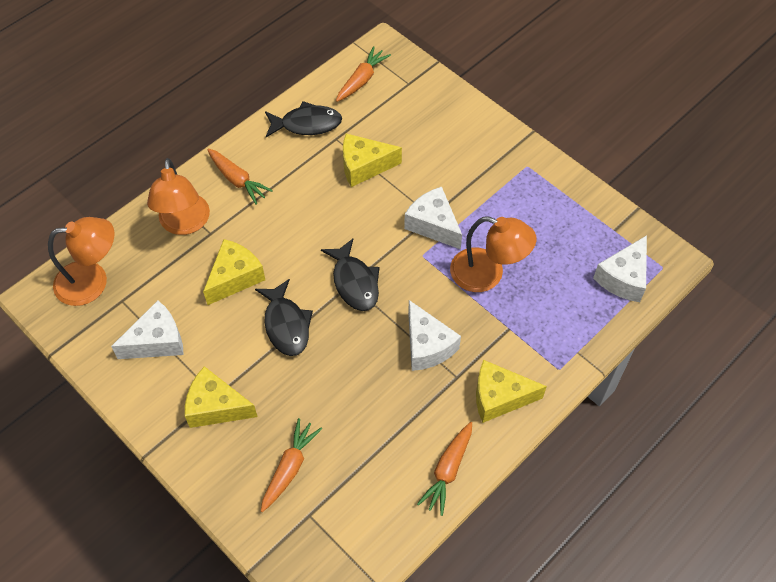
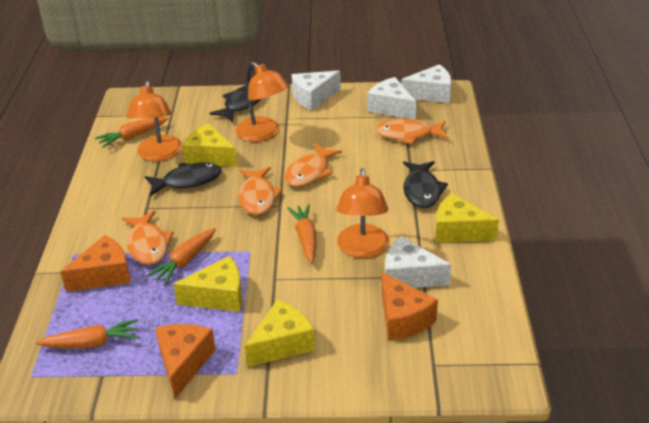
orange cheese: 0 -> 3
orange fish: 0 -> 4

